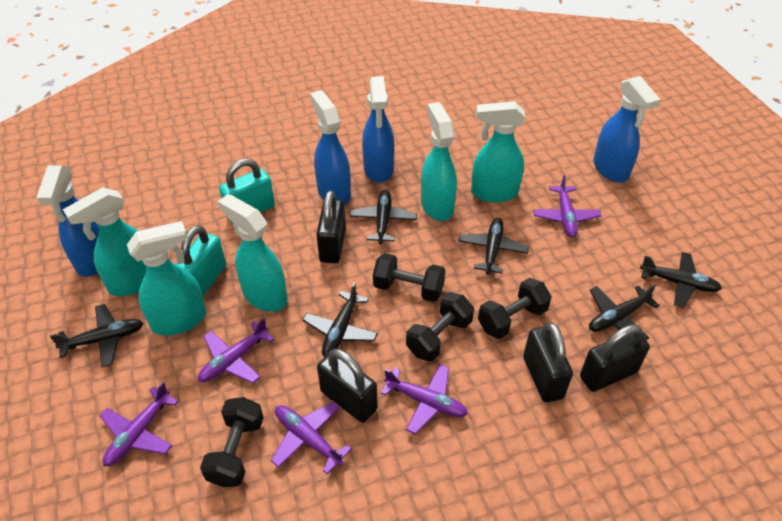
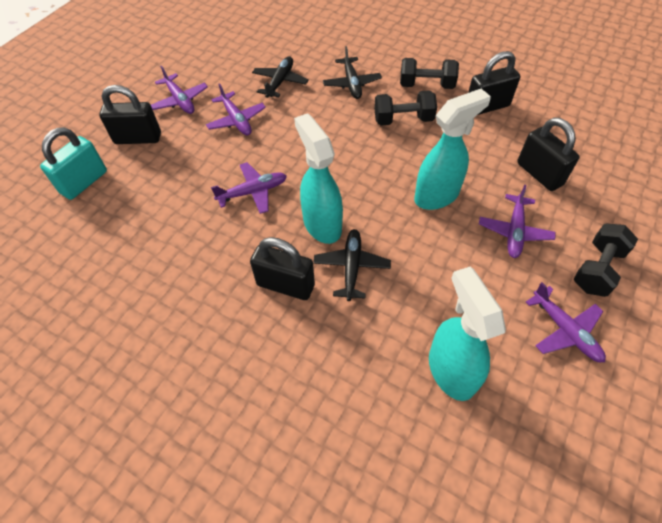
black dumbbell: 4 -> 3
black plane: 6 -> 3
blue spray bottle: 4 -> 0
turquoise padlock: 2 -> 1
turquoise spray bottle: 5 -> 3

